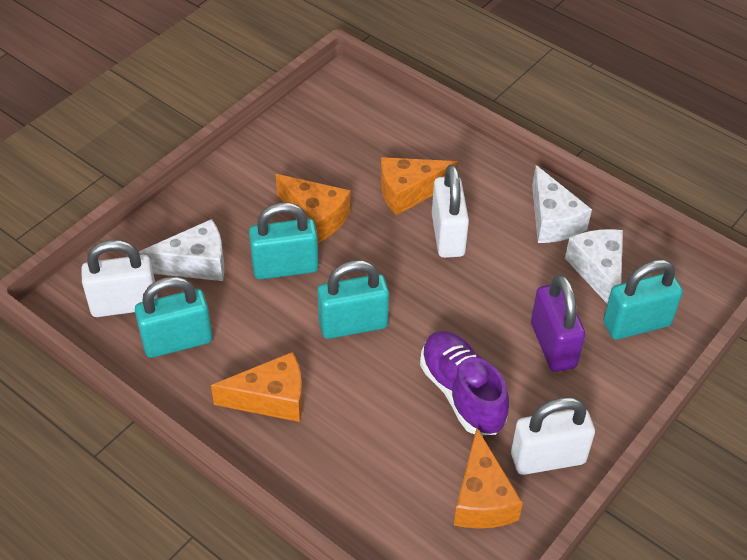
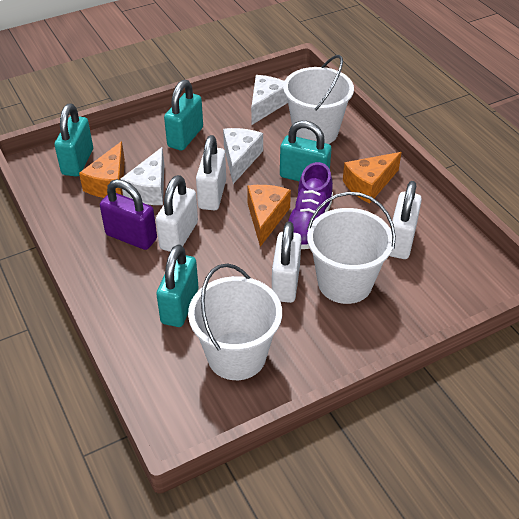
orange cheese: 4 -> 3
white bucket: 0 -> 3
white padlock: 3 -> 4

